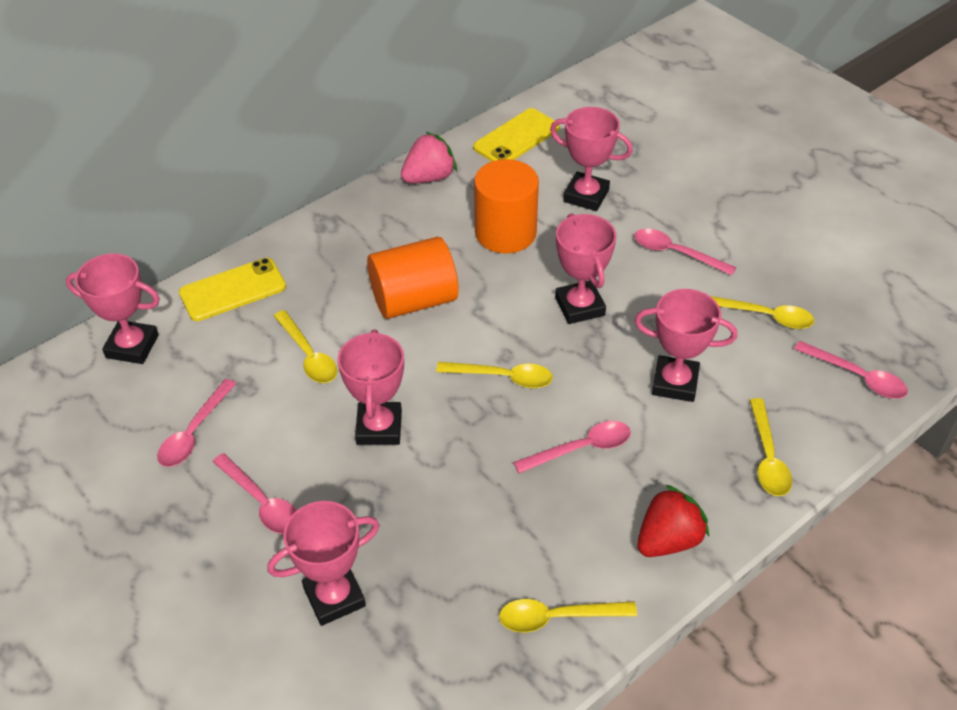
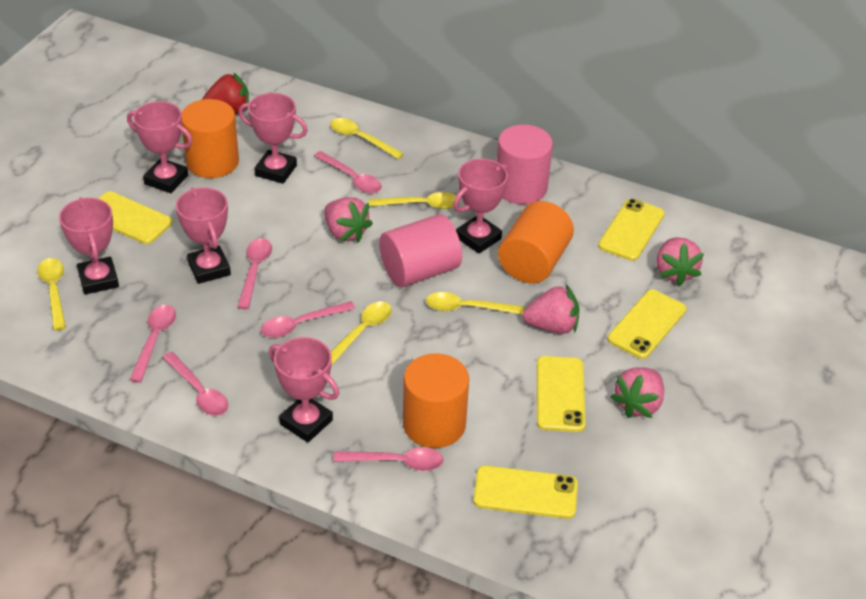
orange cylinder: 2 -> 3
pink cylinder: 0 -> 2
pink spoon: 5 -> 6
pink strawberry: 1 -> 4
yellow phone: 2 -> 5

